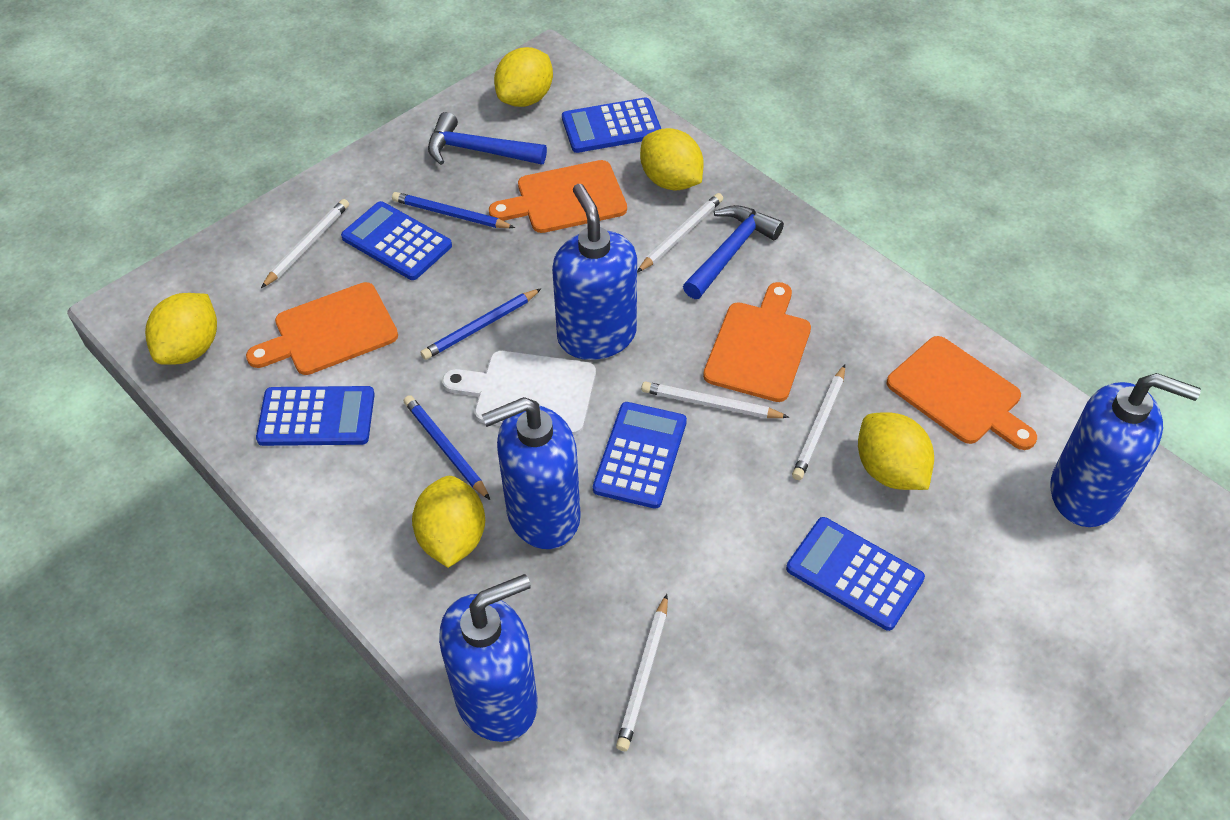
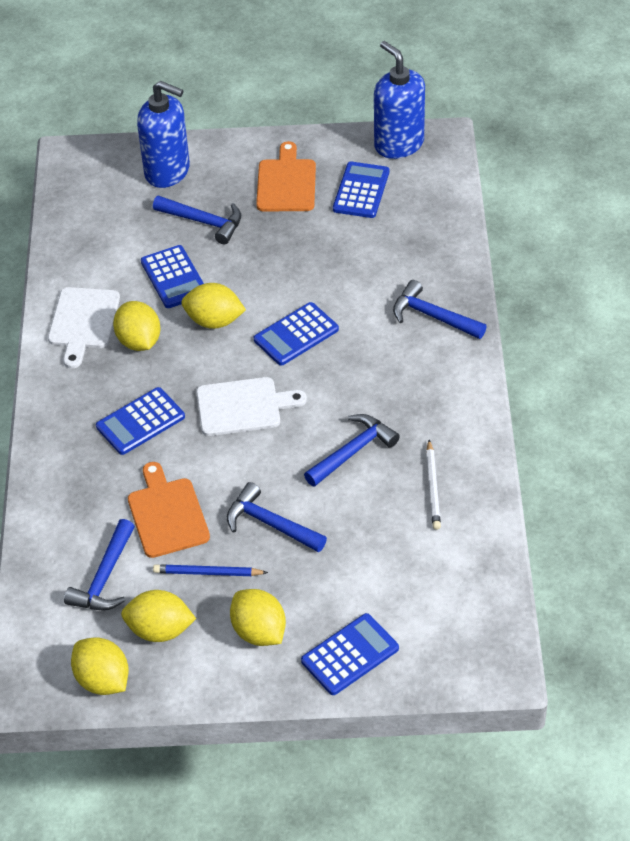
blue hammer: 2 -> 5
blue pencil: 3 -> 1
blue soap dispenser: 4 -> 2
orange cutting board: 4 -> 2
white cutting board: 1 -> 2
white pencil: 5 -> 1

